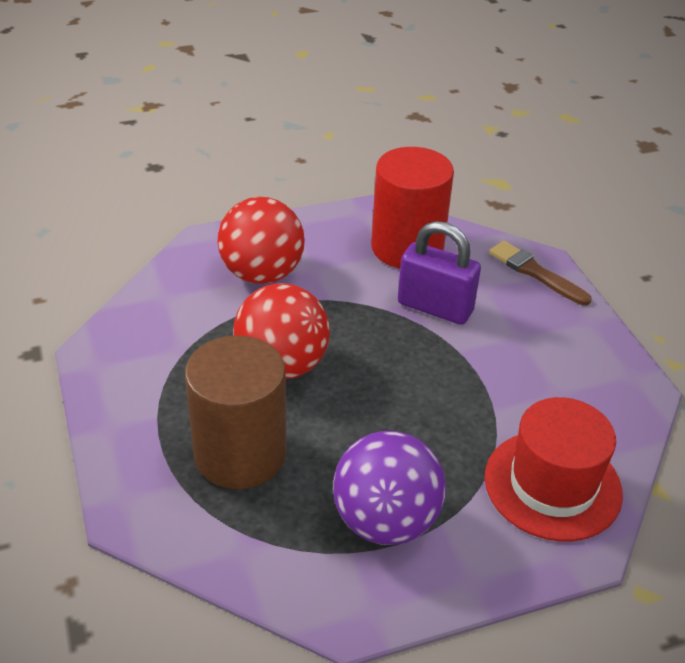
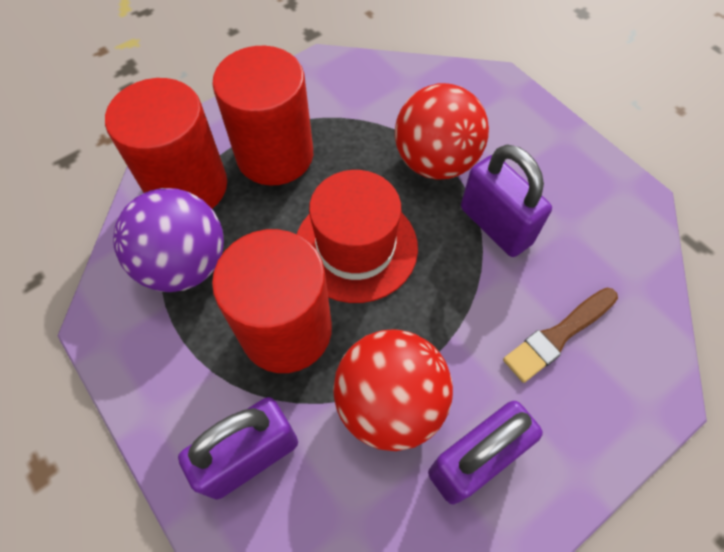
brown cylinder: 1 -> 0
purple padlock: 1 -> 3
red cylinder: 1 -> 3

